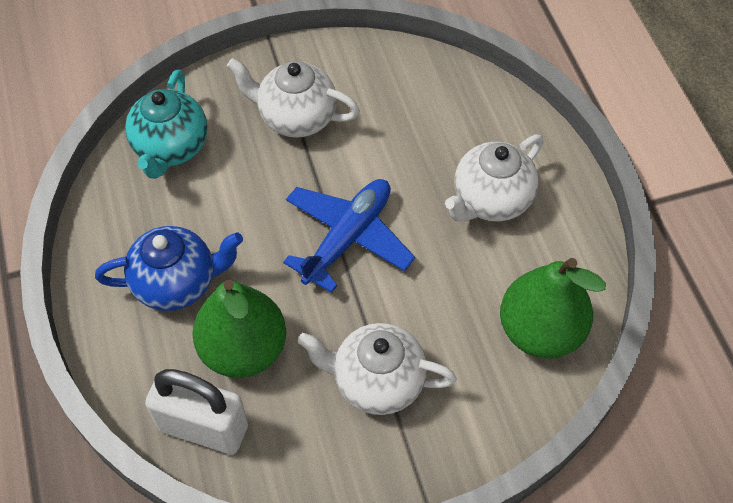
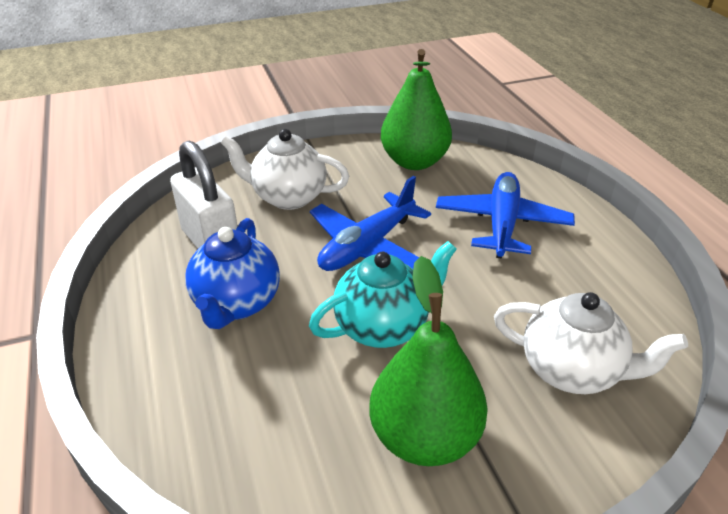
blue plane: 1 -> 2
white teapot: 3 -> 2

